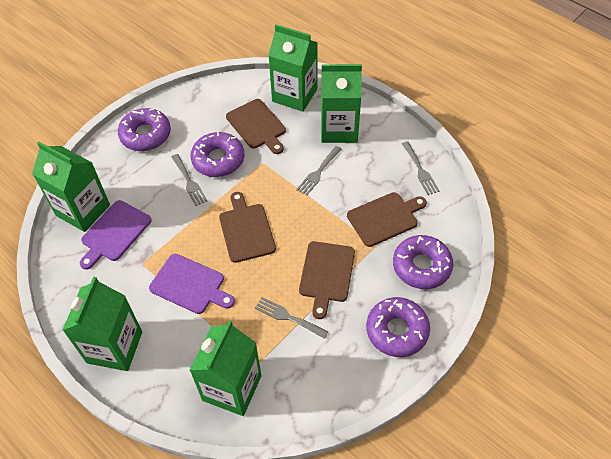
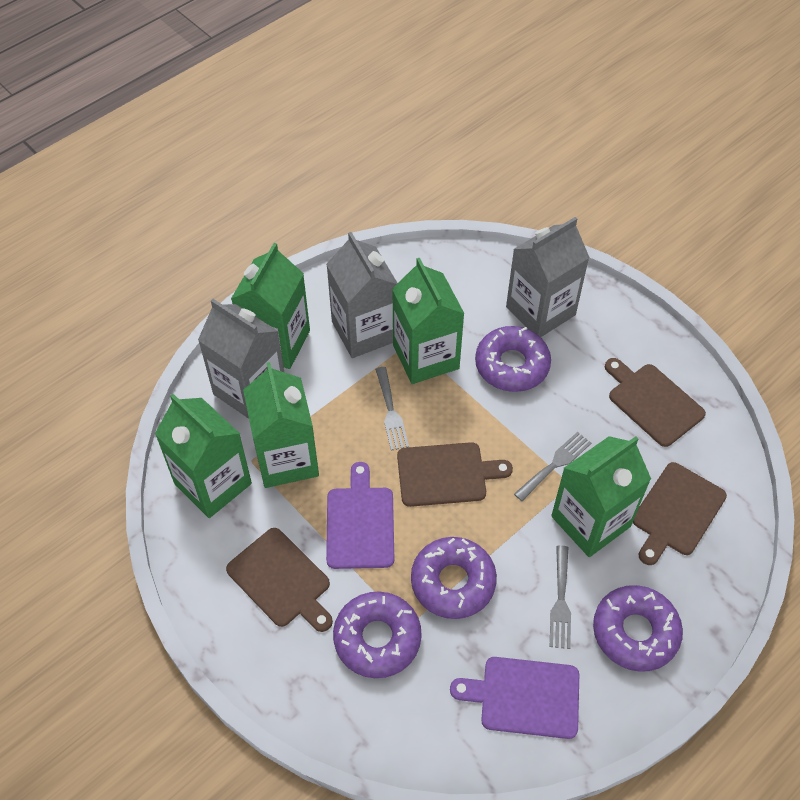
grey carton: 0 -> 3
grey fork: 4 -> 3

